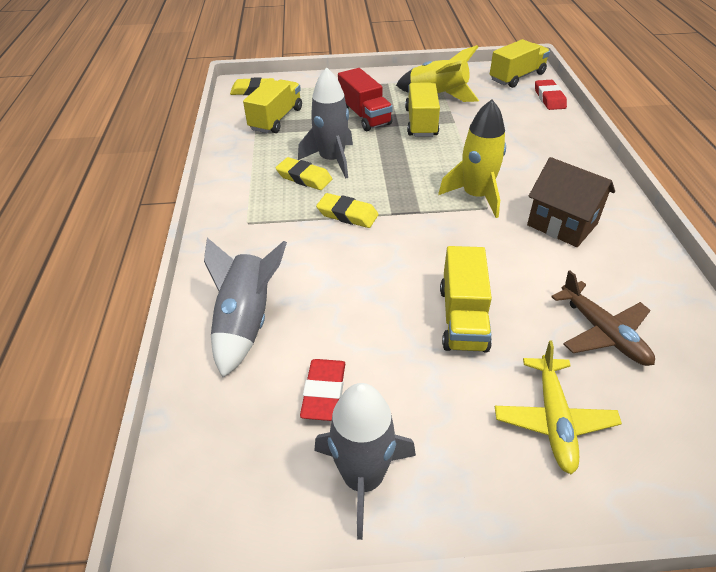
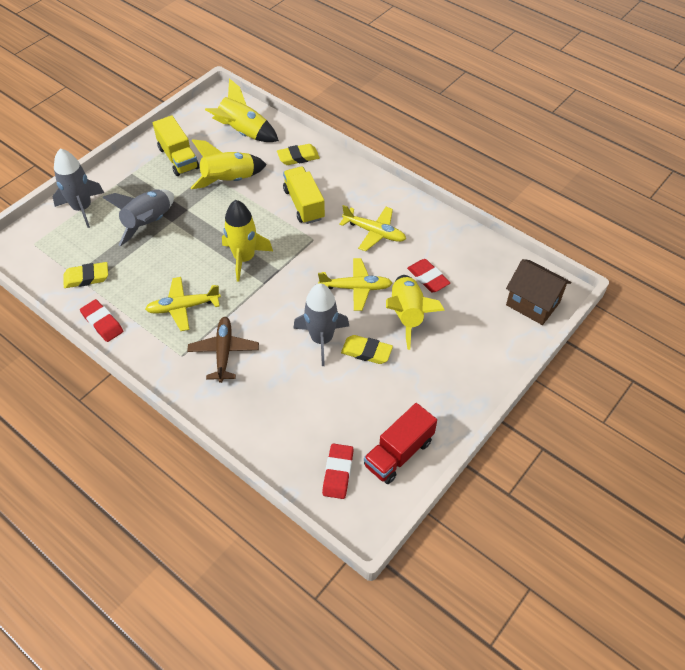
red eraser: 2 -> 3
yellow plane: 1 -> 3
yellow rocket: 2 -> 4
yellow truck: 4 -> 2

